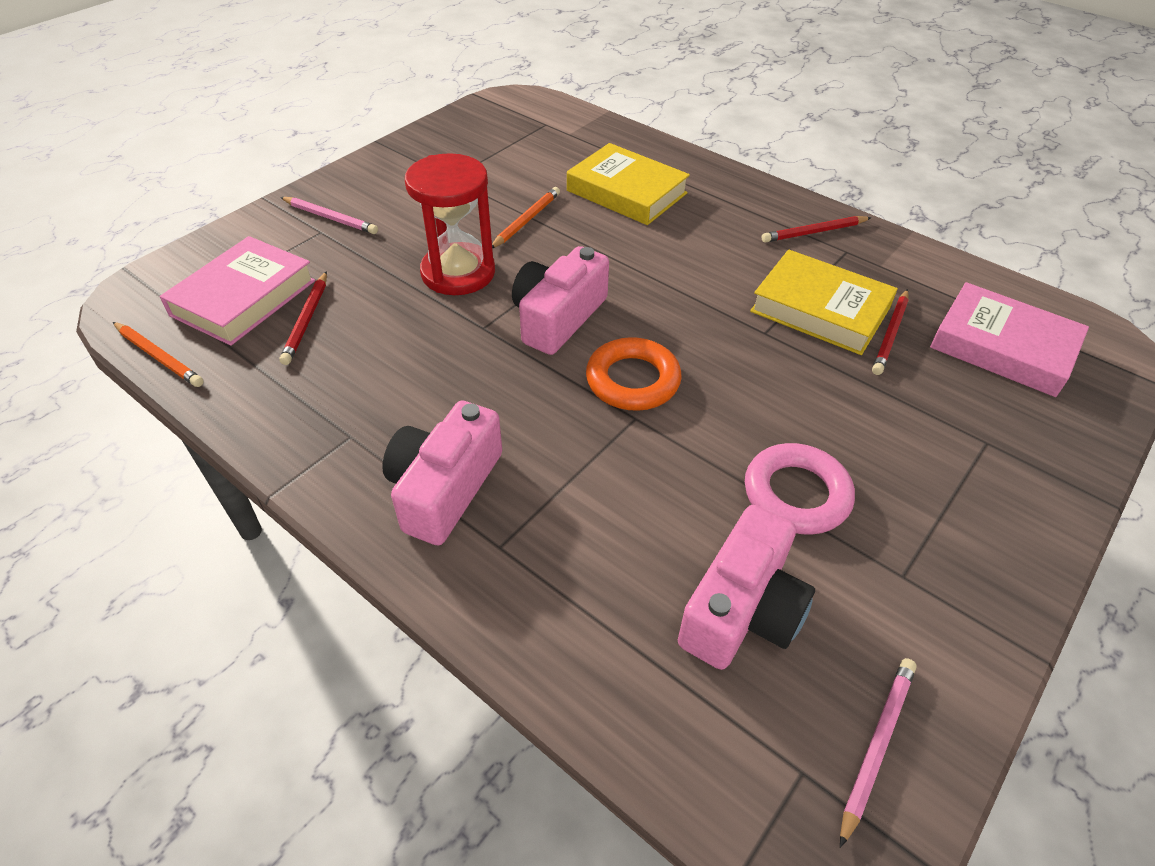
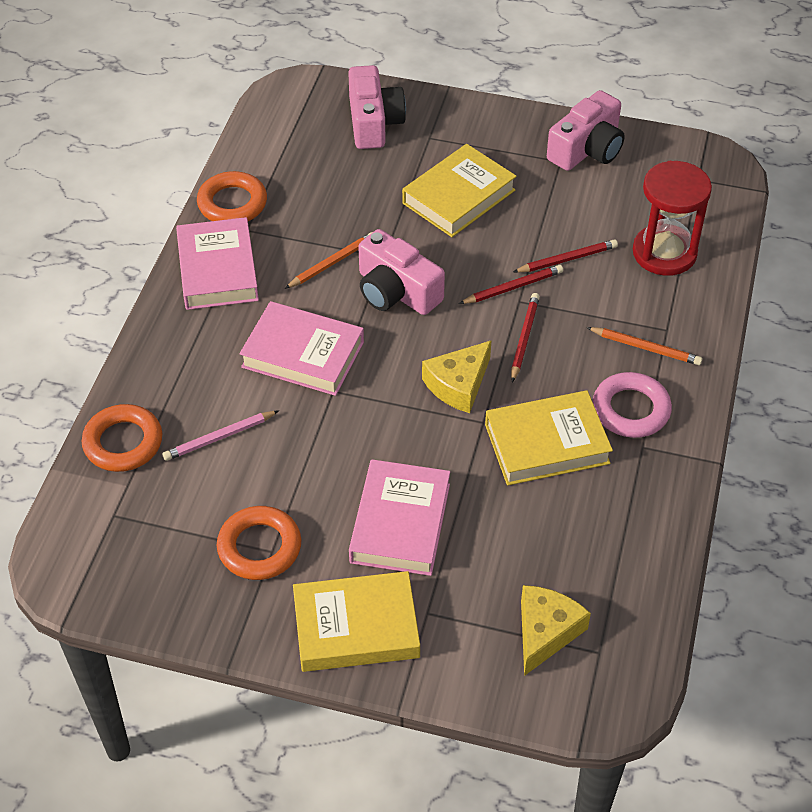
orange ring: 1 -> 3
pink book: 2 -> 3
pink pencil: 2 -> 1
yellow book: 2 -> 3
yellow cheese: 0 -> 2

